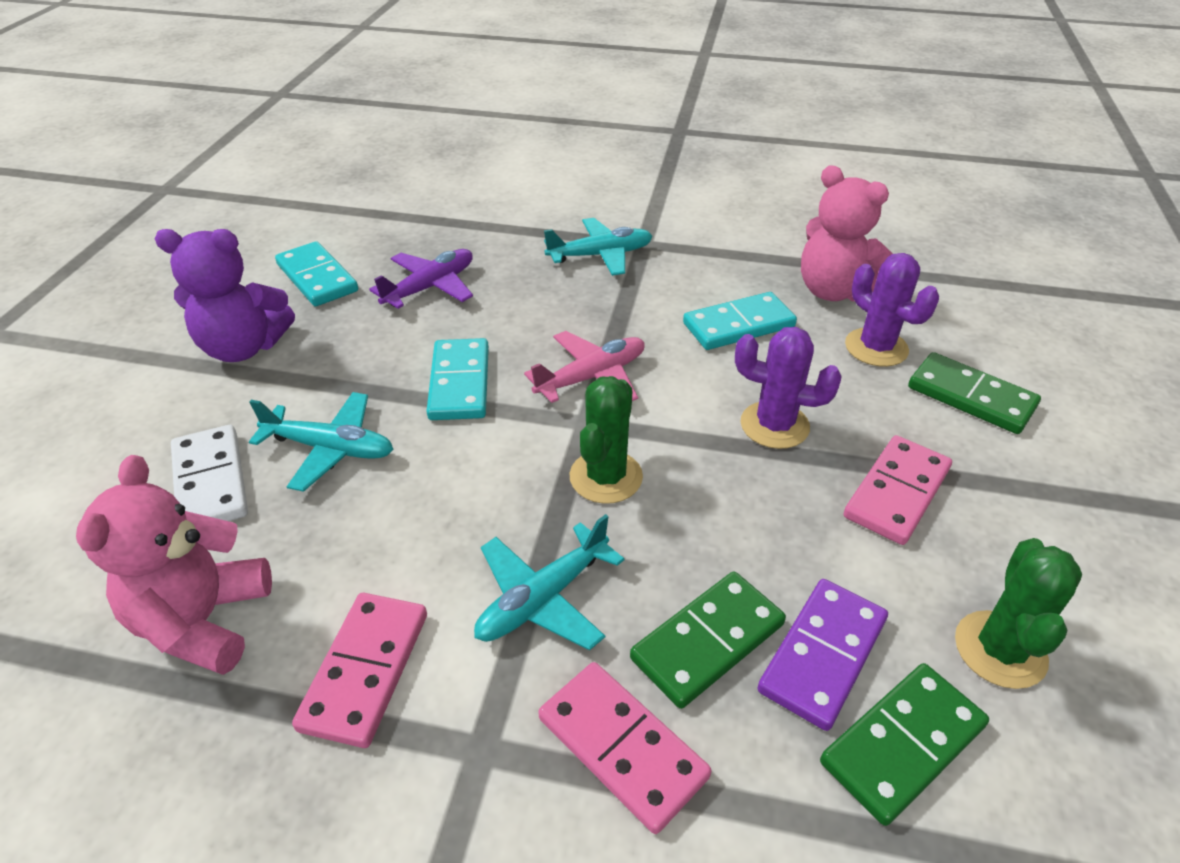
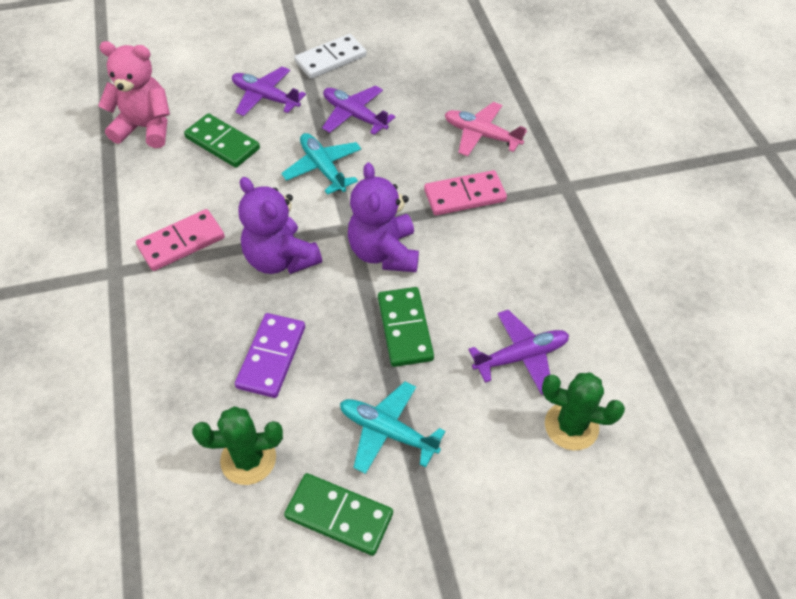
pink domino: 3 -> 2
pink teddy bear: 2 -> 1
purple cactus: 2 -> 0
purple plane: 1 -> 3
purple teddy bear: 1 -> 2
turquoise domino: 3 -> 0
turquoise plane: 3 -> 2

